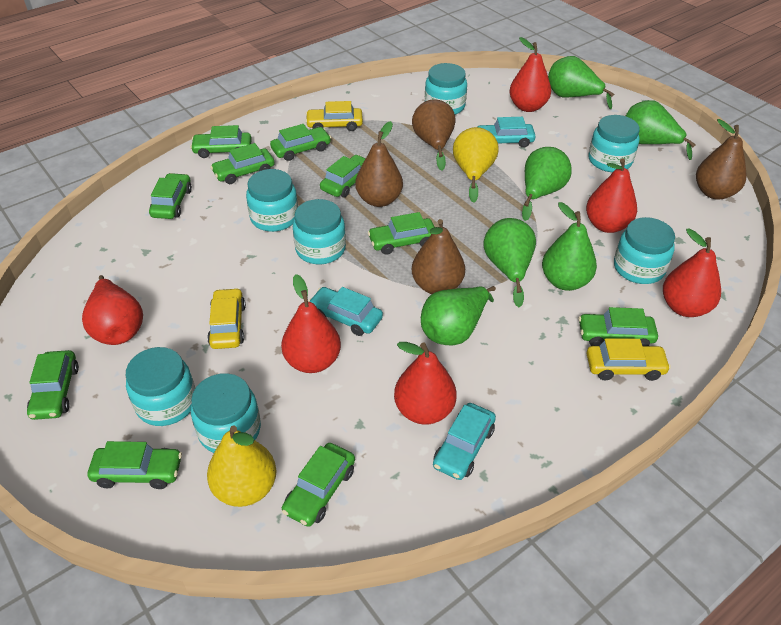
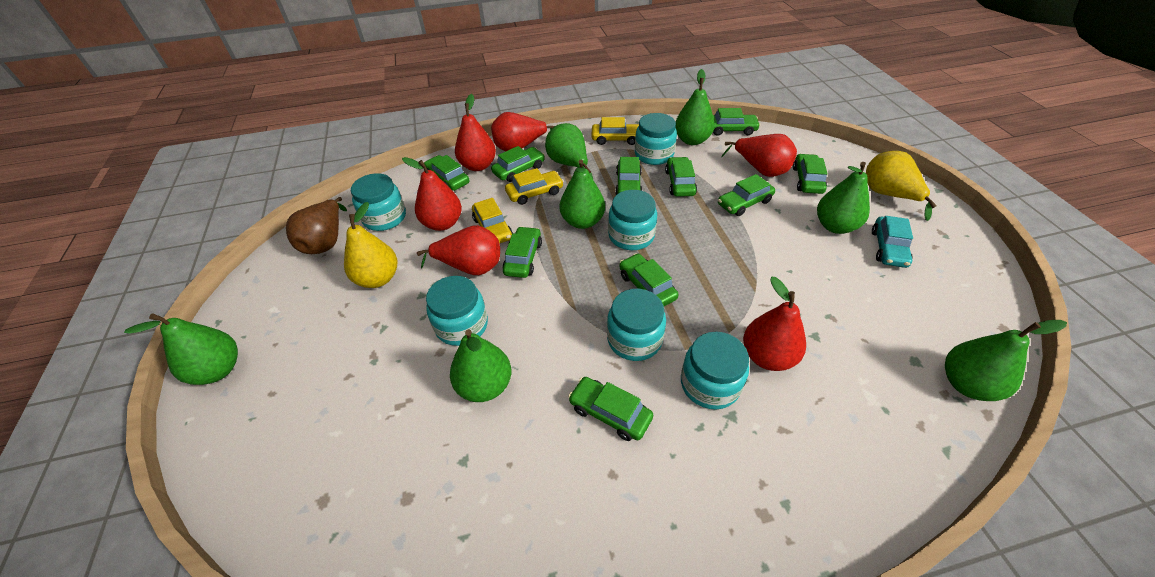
brown pear: 4 -> 1
green pear: 6 -> 7
turquoise car: 3 -> 1
turquoise jar: 7 -> 6

